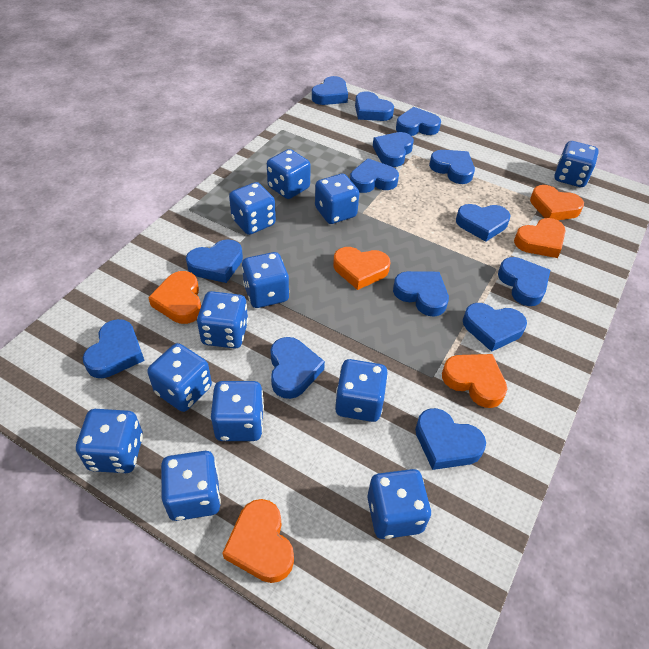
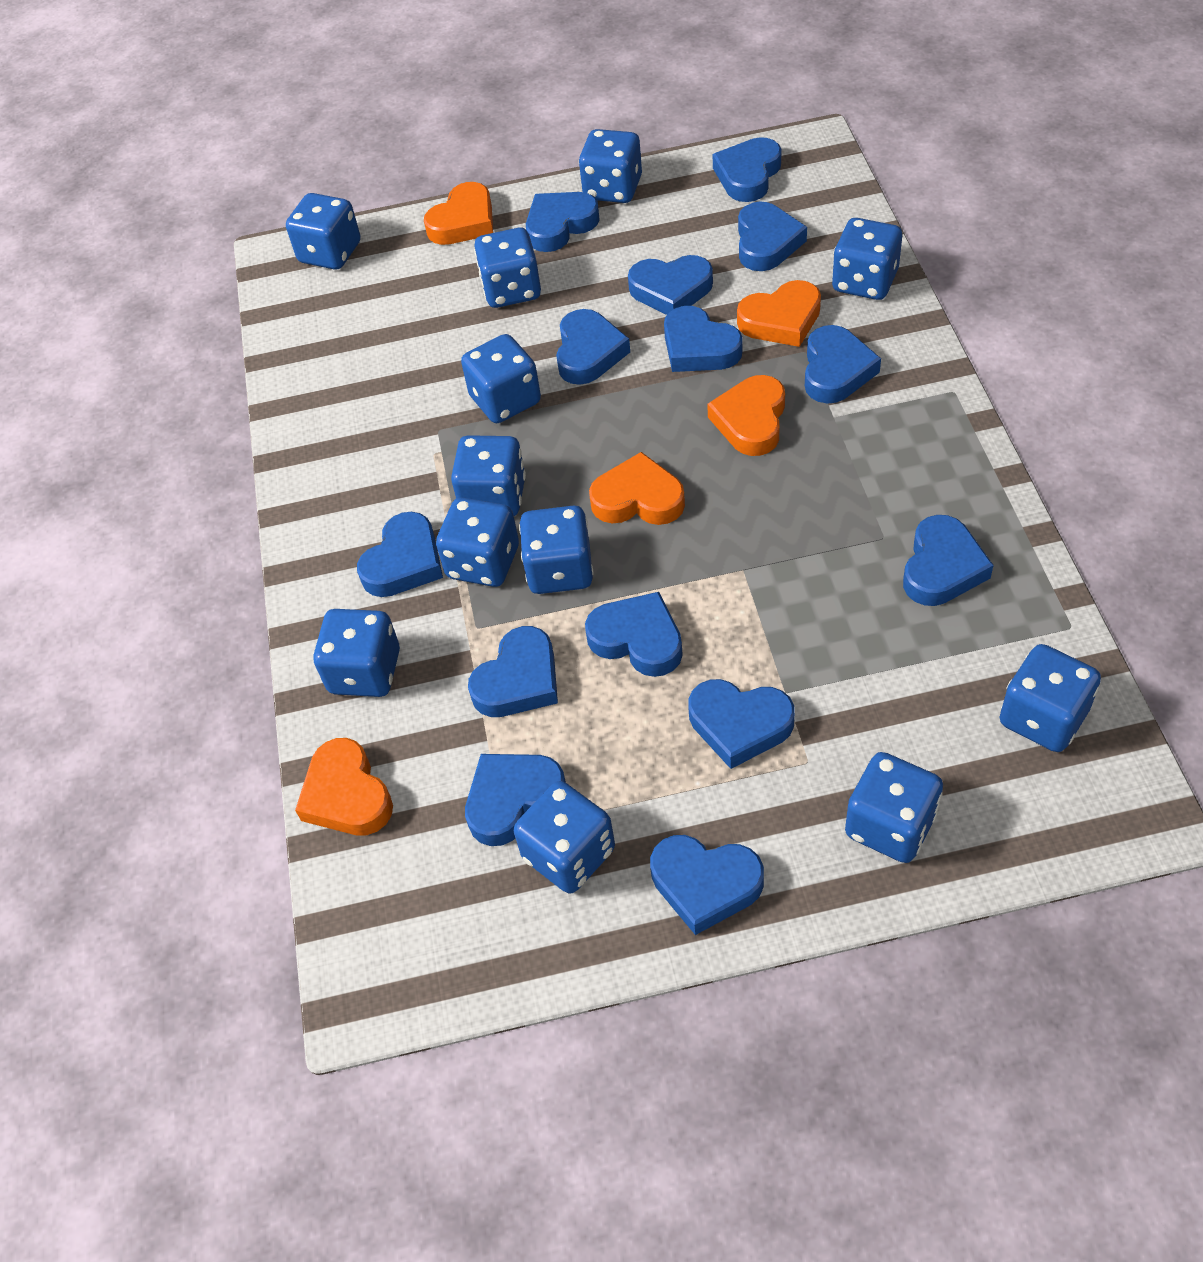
orange heart: 6 -> 5

